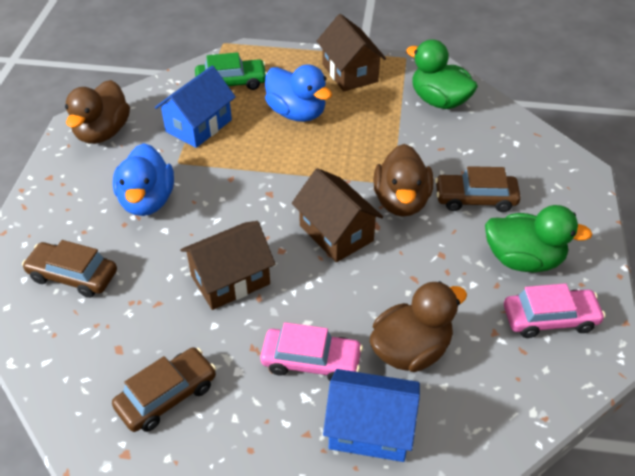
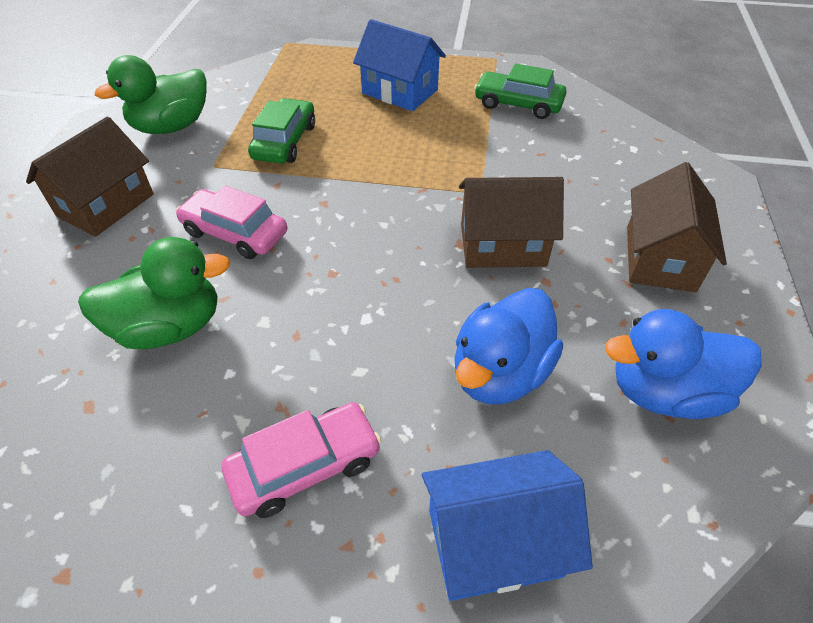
brown car: 3 -> 0
brown duck: 3 -> 0
green car: 1 -> 2

